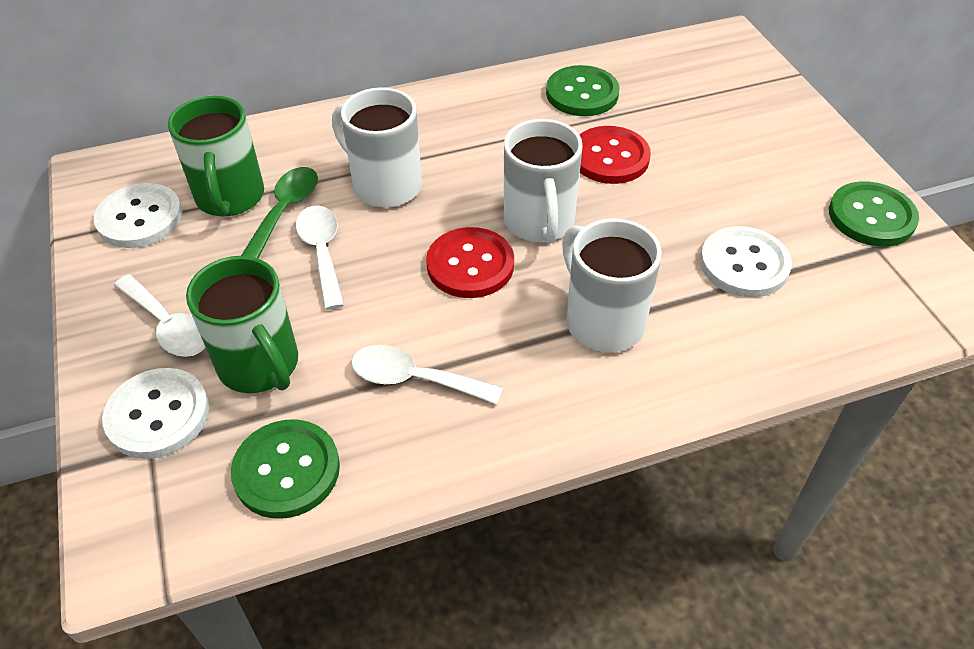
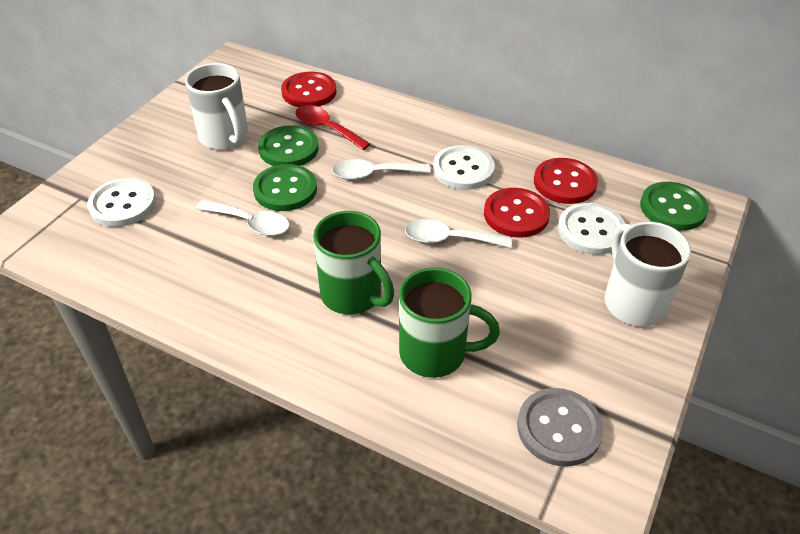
green spoon: 1 -> 0
grey button: 0 -> 1
red button: 2 -> 3
red spoon: 0 -> 1
white mug: 3 -> 2

